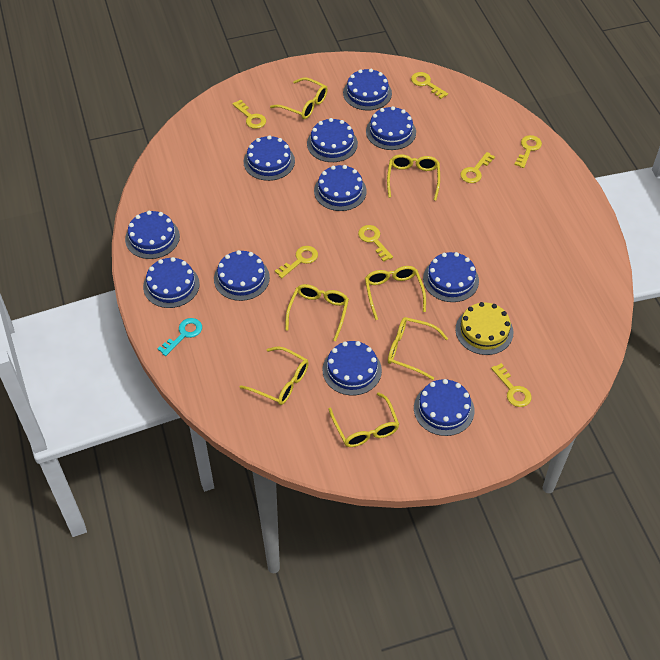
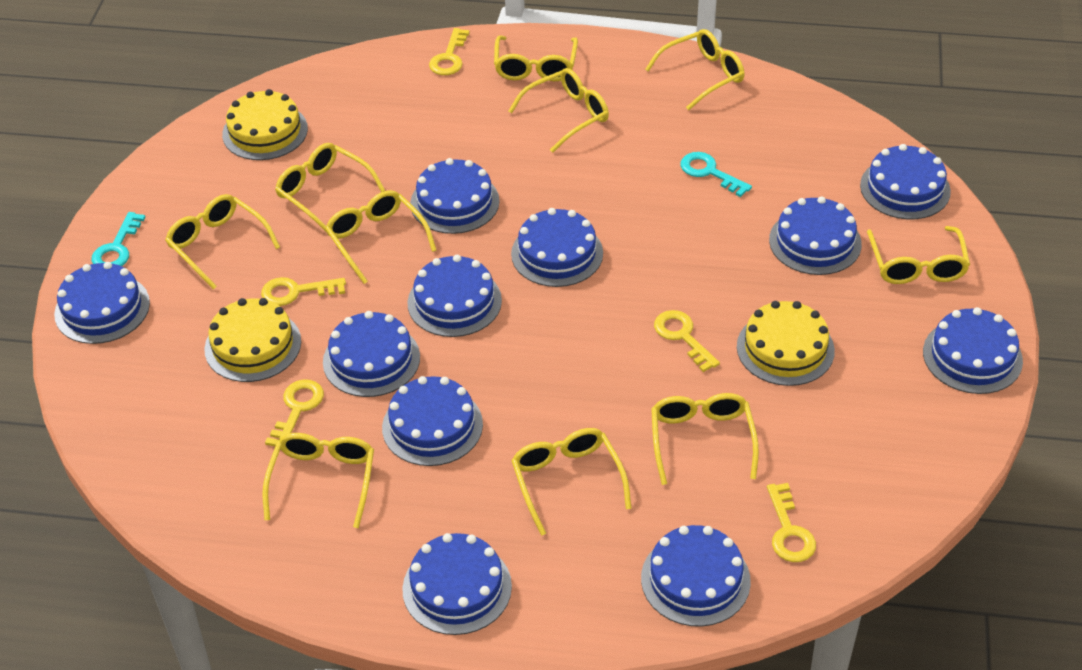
turquoise key: 1 -> 2
yellow cake: 1 -> 3
yellow glasses: 7 -> 10
yellow key: 7 -> 5

